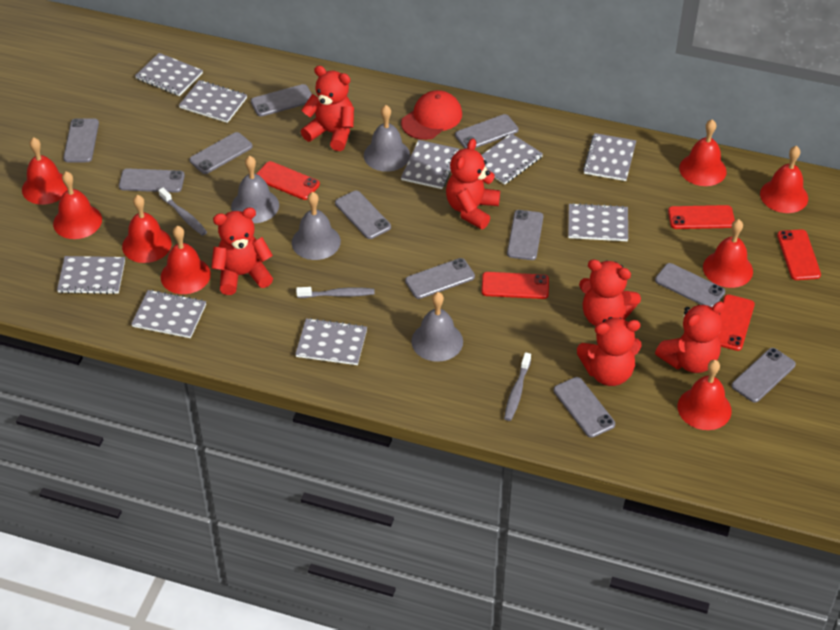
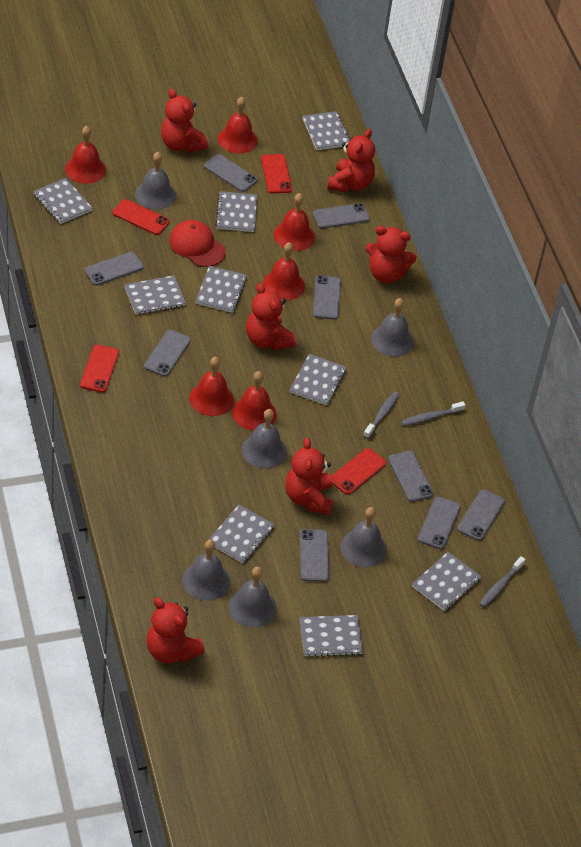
grey bell: 4 -> 6
grey phone: 11 -> 9
red bell: 8 -> 6
red phone: 5 -> 4

